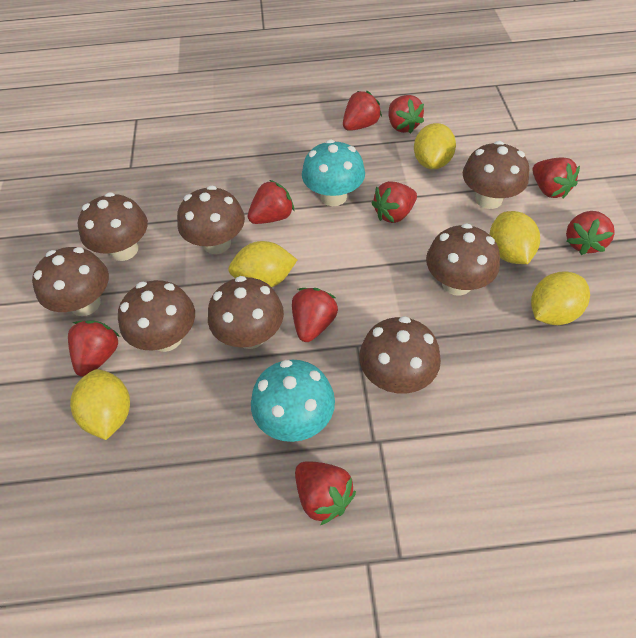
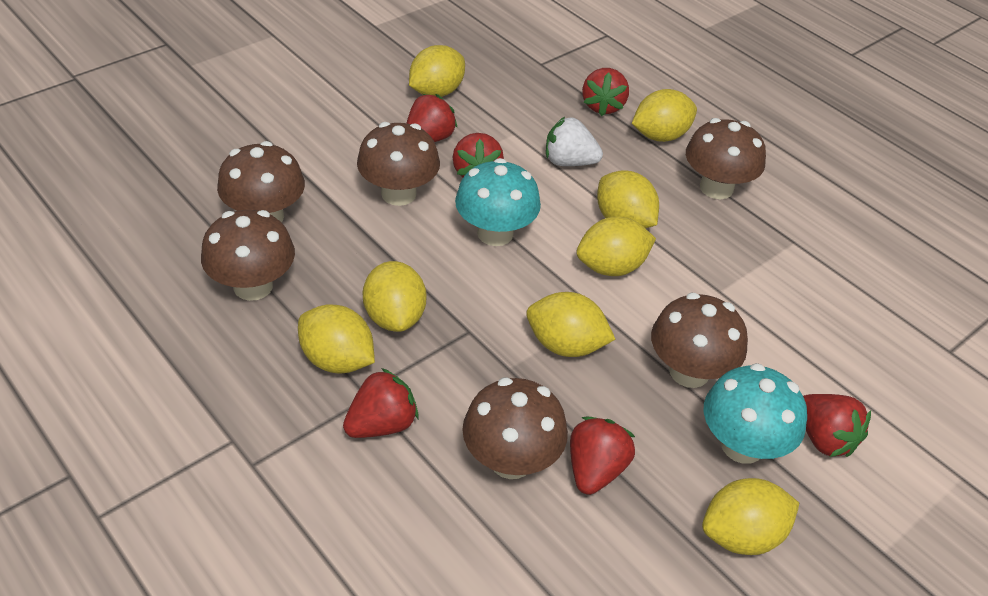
brown mushroom: 8 -> 6
red strawberry: 9 -> 6
white strawberry: 0 -> 1
yellow lemon: 5 -> 8

